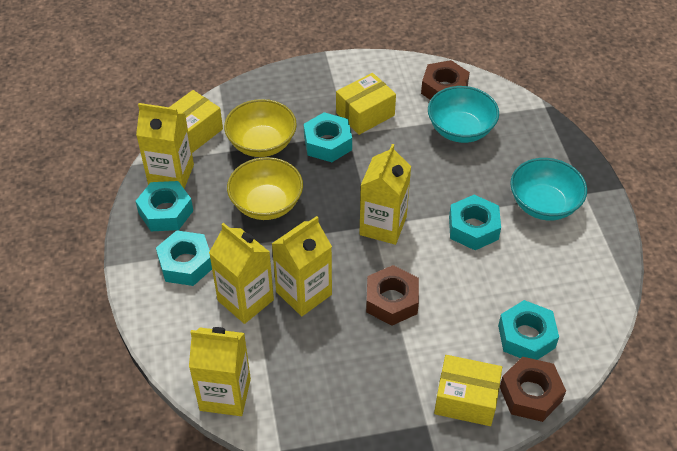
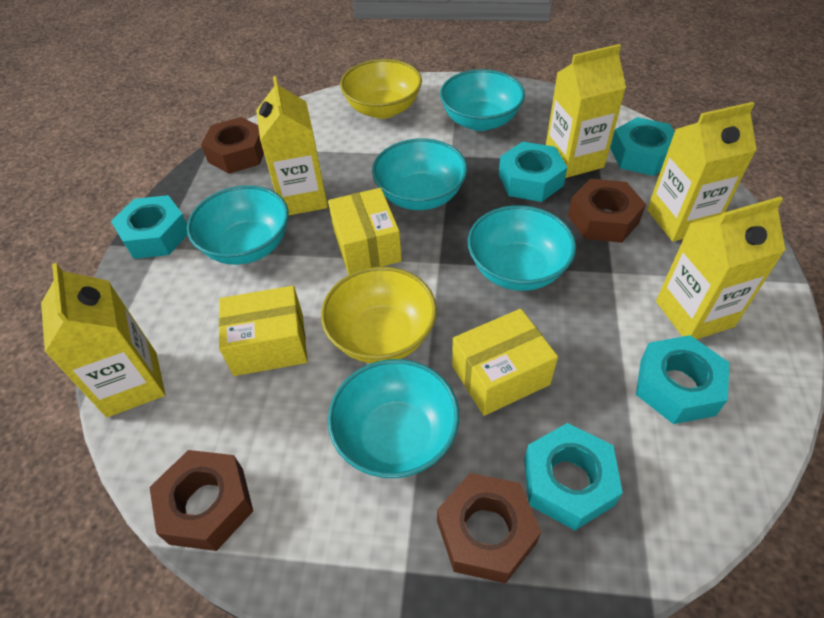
brown nut: 3 -> 4
turquoise bowl: 2 -> 5

